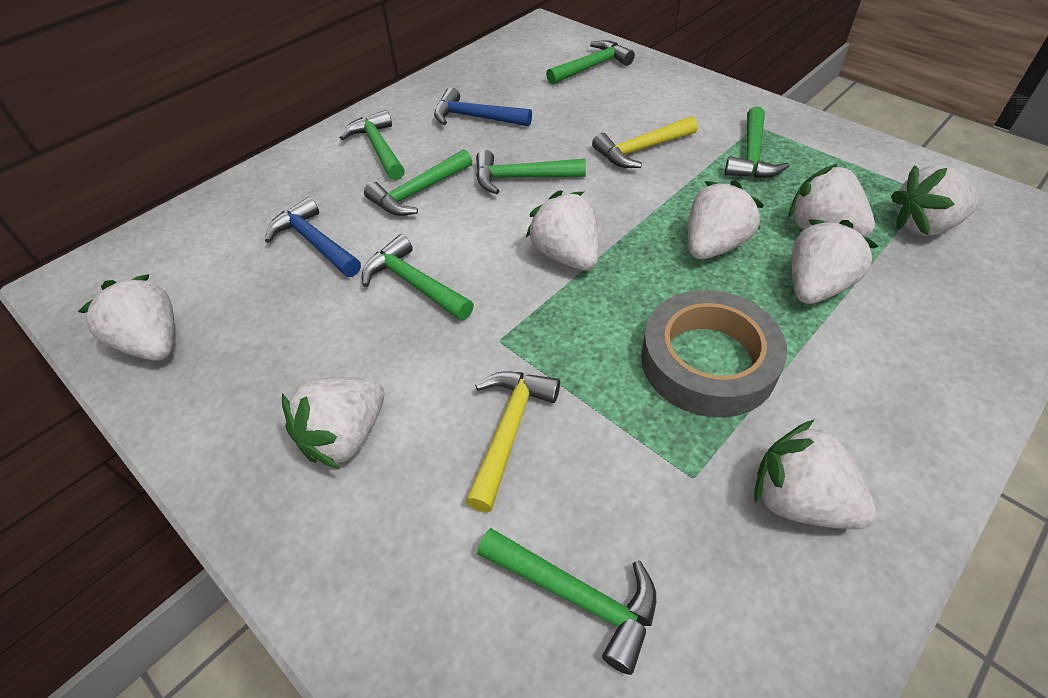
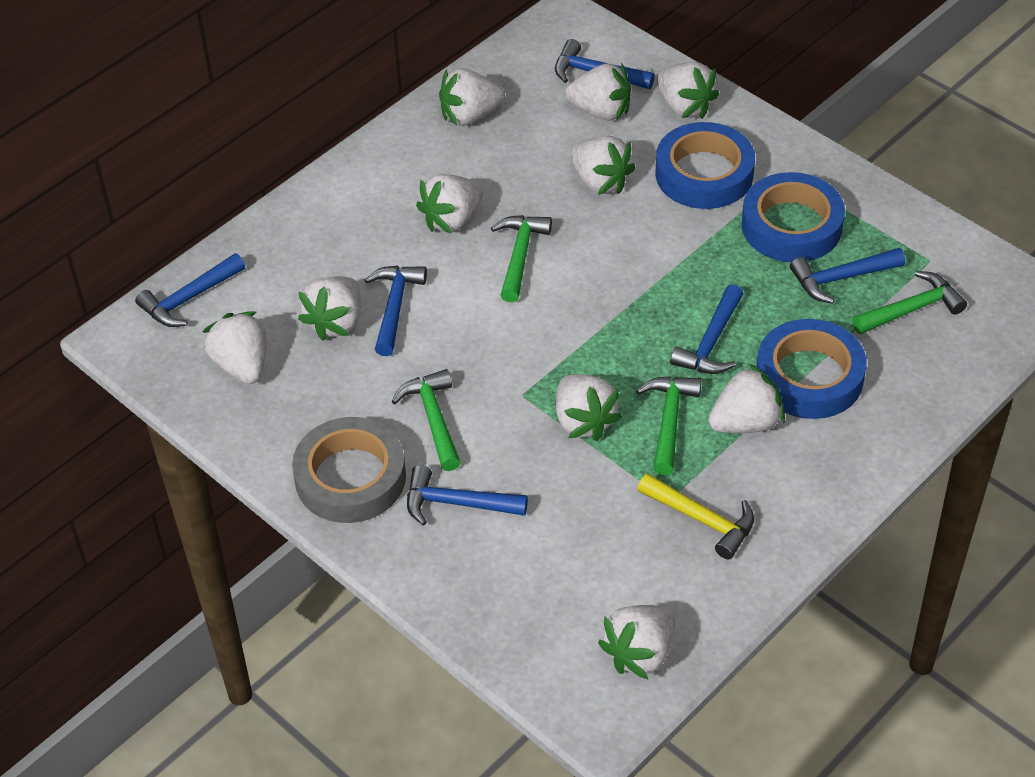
blue hammer: 2 -> 6
blue tape: 0 -> 3
green hammer: 7 -> 4
white strawberry: 8 -> 10
yellow hammer: 2 -> 1

